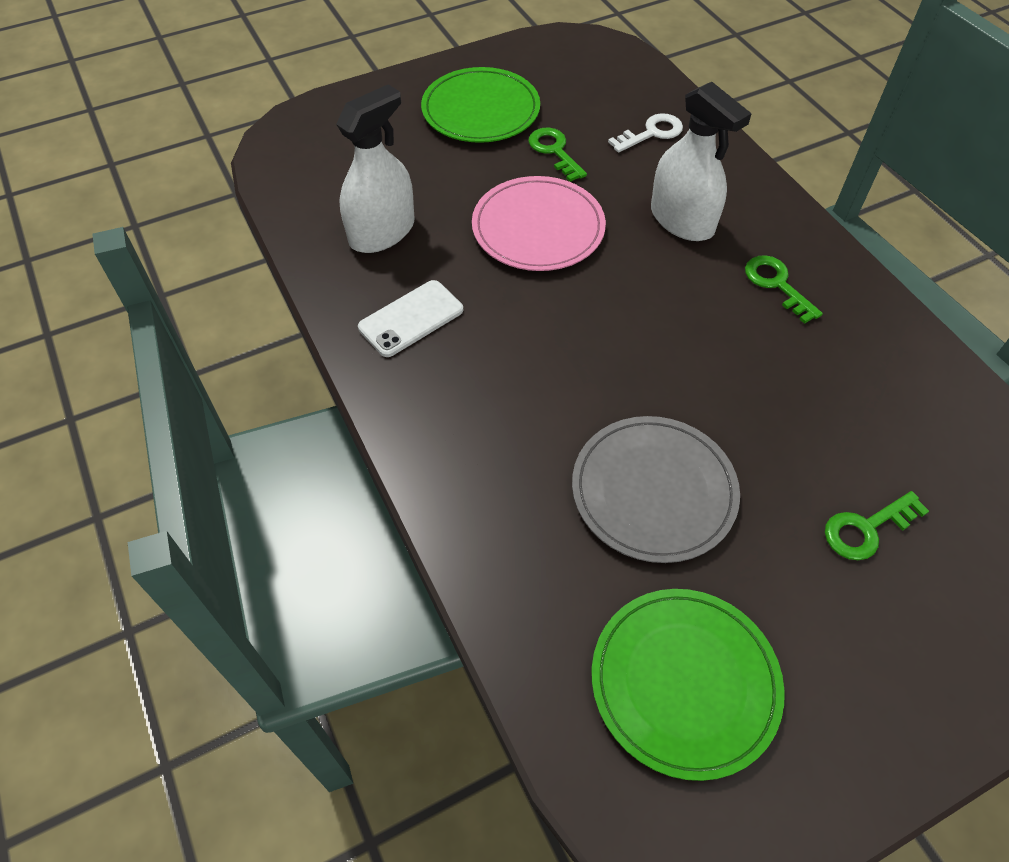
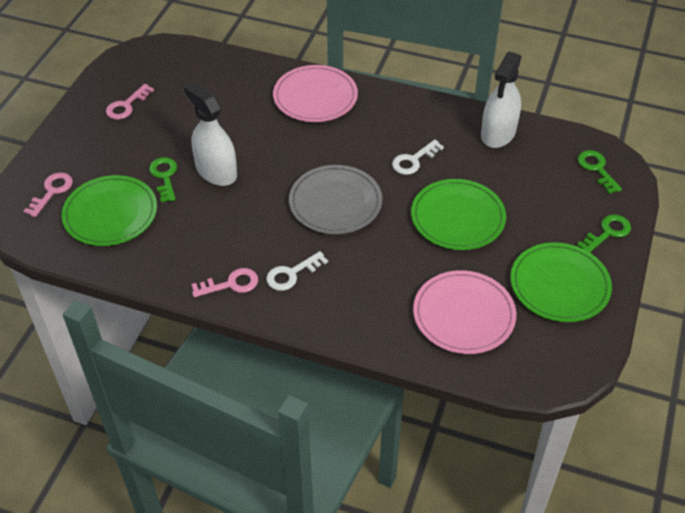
green plate: 2 -> 3
pink key: 0 -> 3
pink plate: 1 -> 2
white key: 1 -> 2
white phone: 1 -> 0

